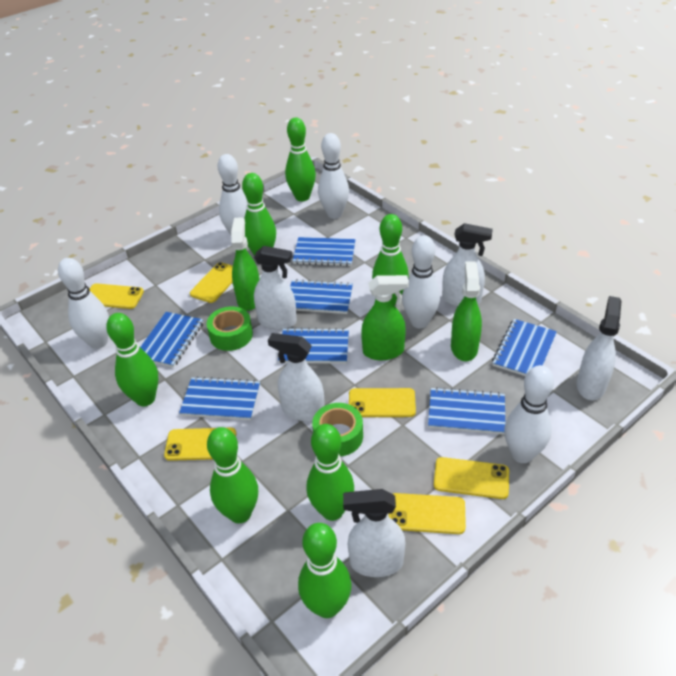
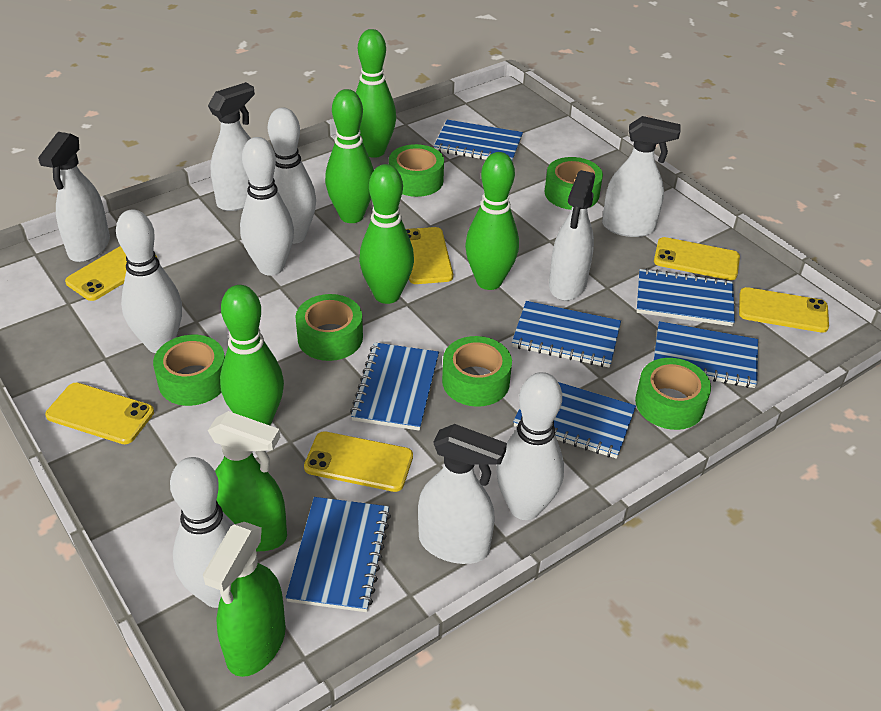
green bowling pin: 7 -> 5
green spray bottle: 3 -> 2
green tape: 2 -> 6

